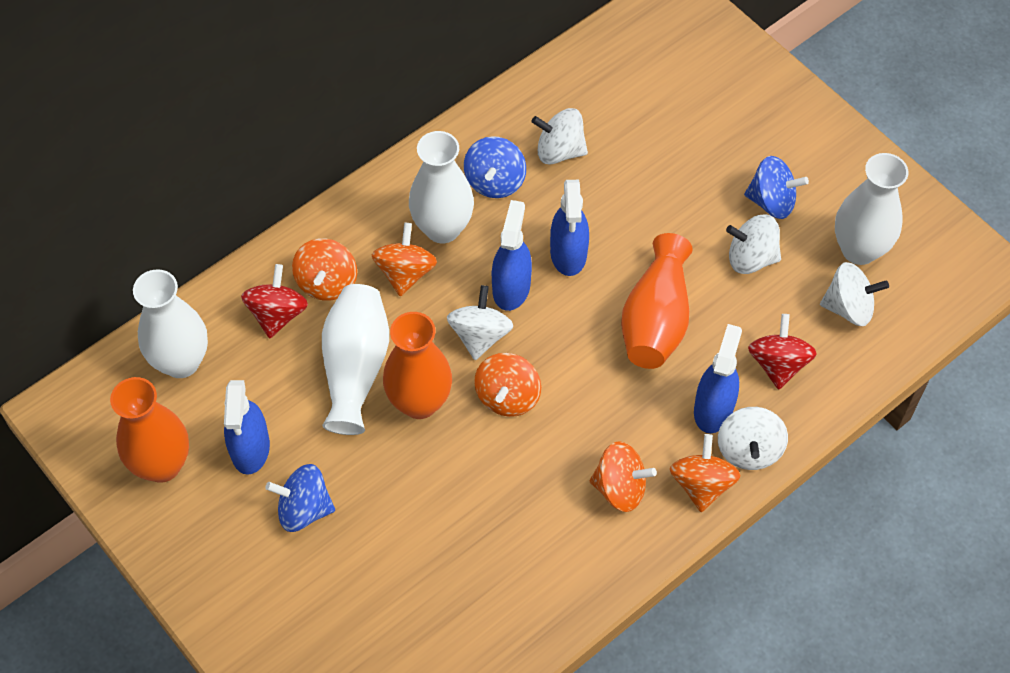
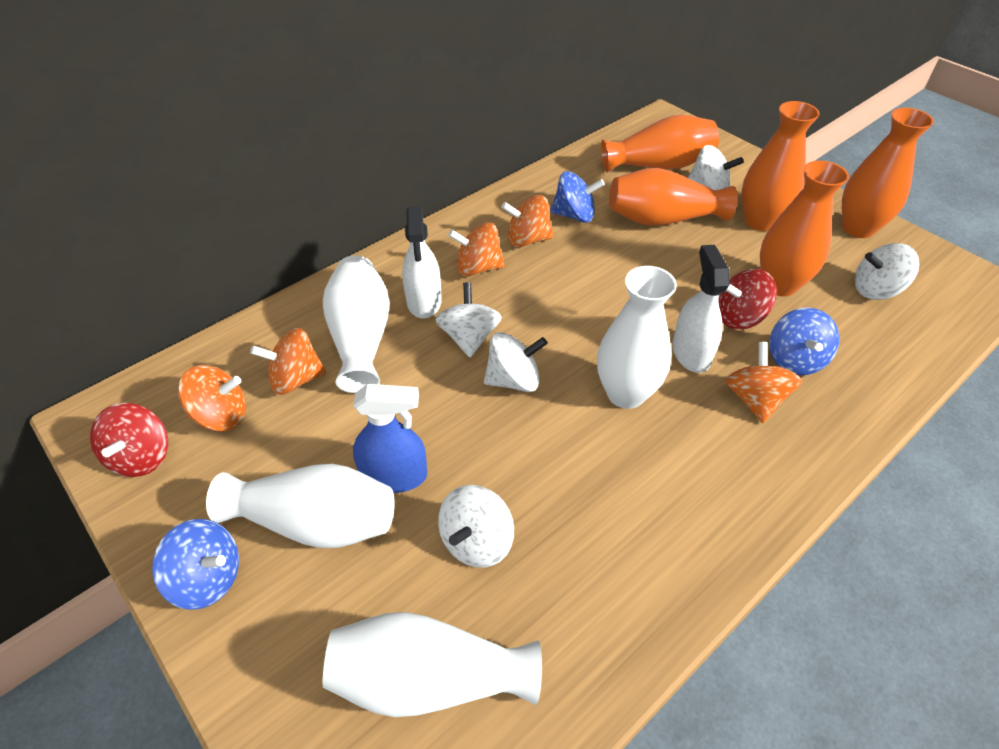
blue spray bottle: 4 -> 1
orange vase: 3 -> 5
white spray bottle: 0 -> 2

